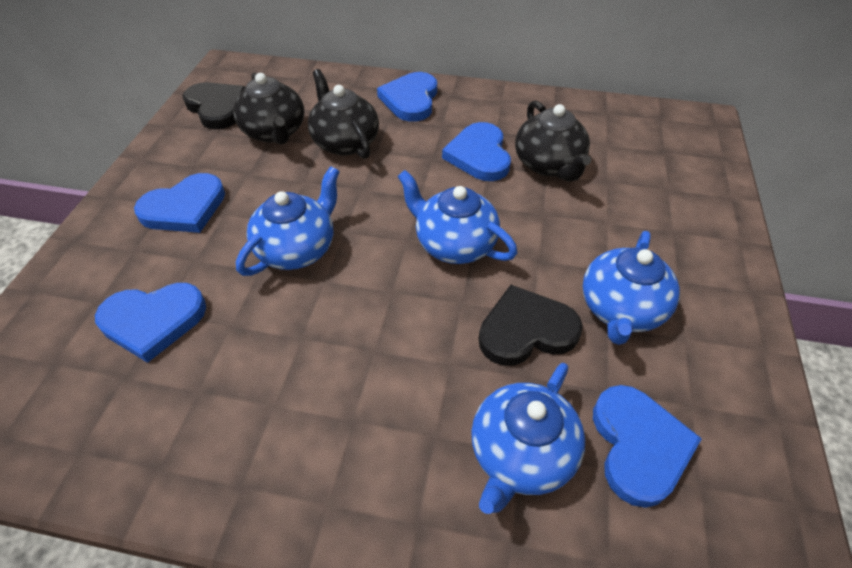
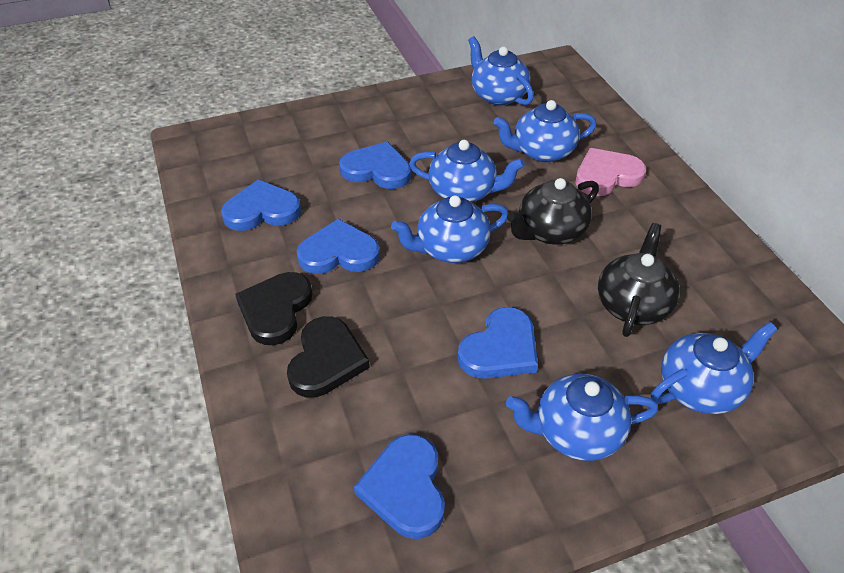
black teapot: 3 -> 2
blue teapot: 4 -> 6
pink heart: 0 -> 1

